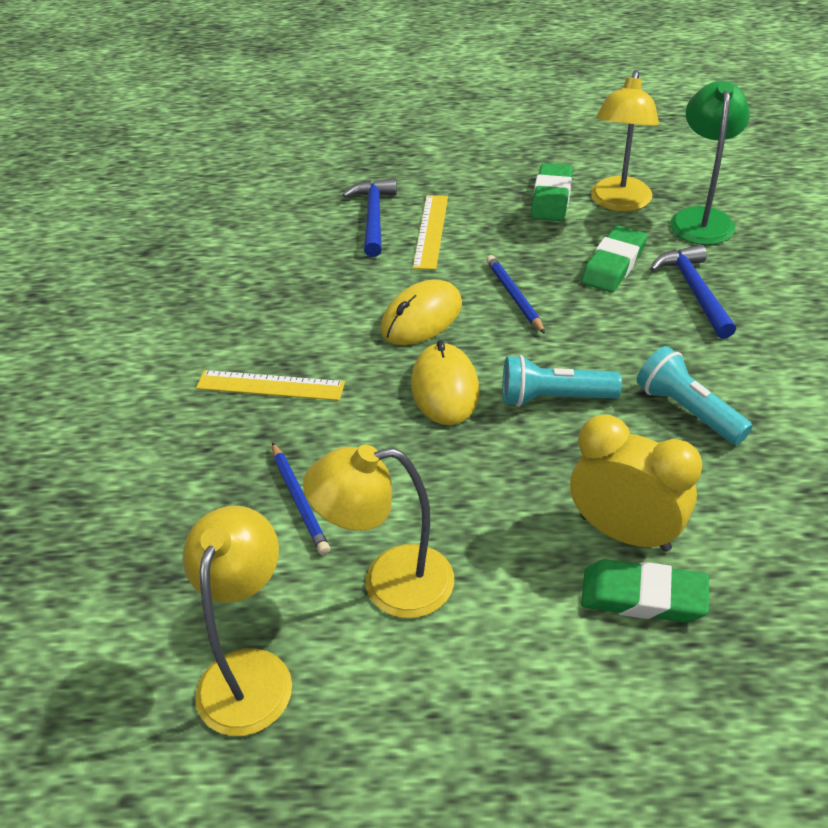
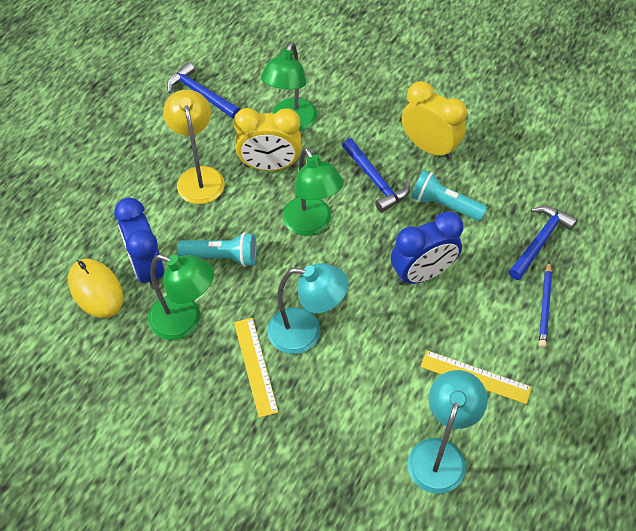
blue clock: 0 -> 2
blue hammer: 2 -> 3
blue pencil: 2 -> 1
green eraser: 3 -> 0
green lamp: 1 -> 3
turquoise lamp: 0 -> 2
yellow clock: 1 -> 2
yellow lamp: 3 -> 1
yellow mouse: 2 -> 1

